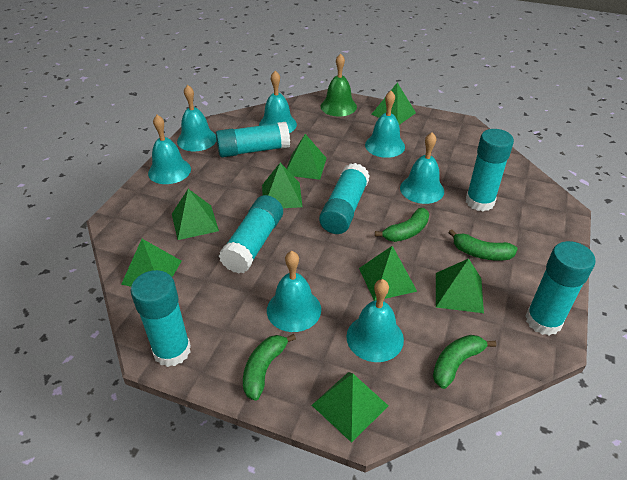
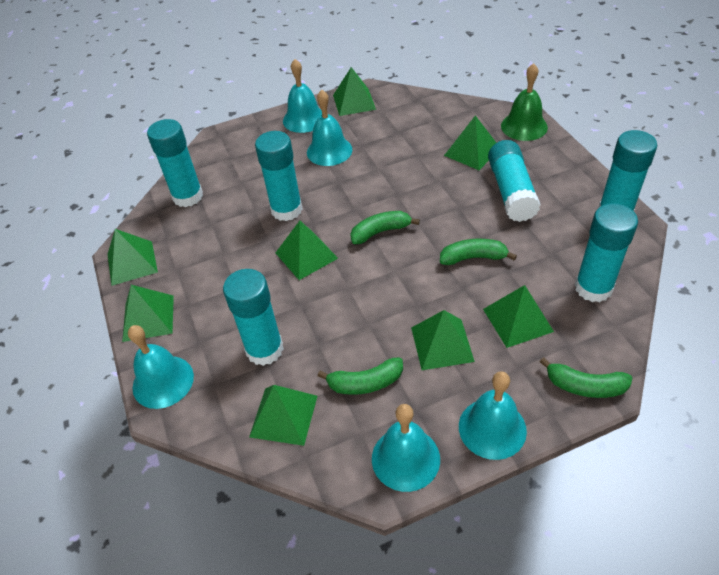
turquoise bell: 7 -> 5

